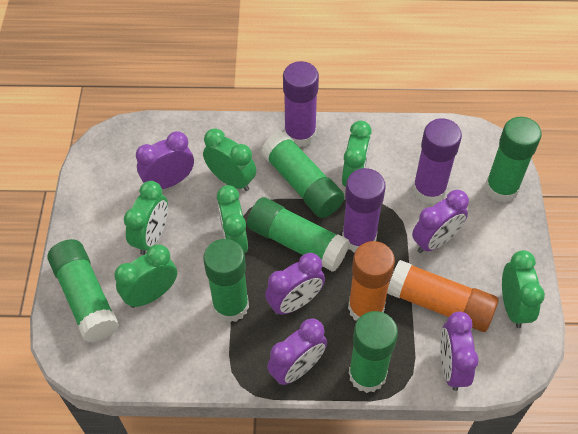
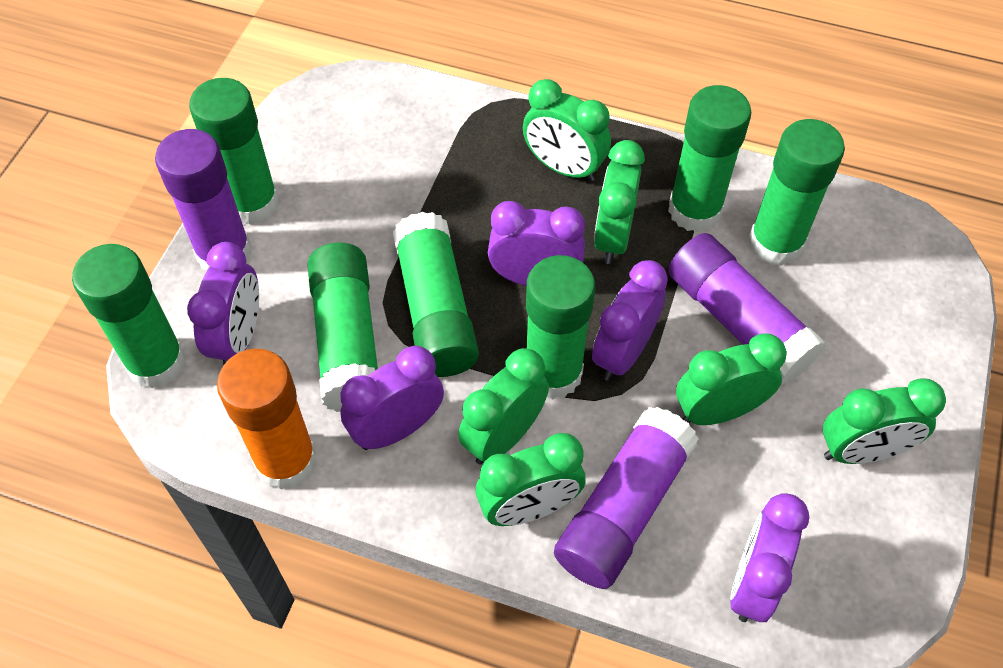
green glue stick: 6 -> 7
orange glue stick: 2 -> 1

